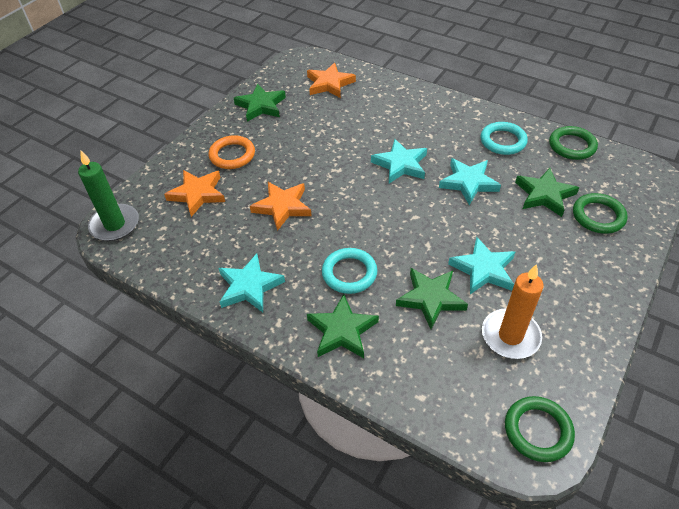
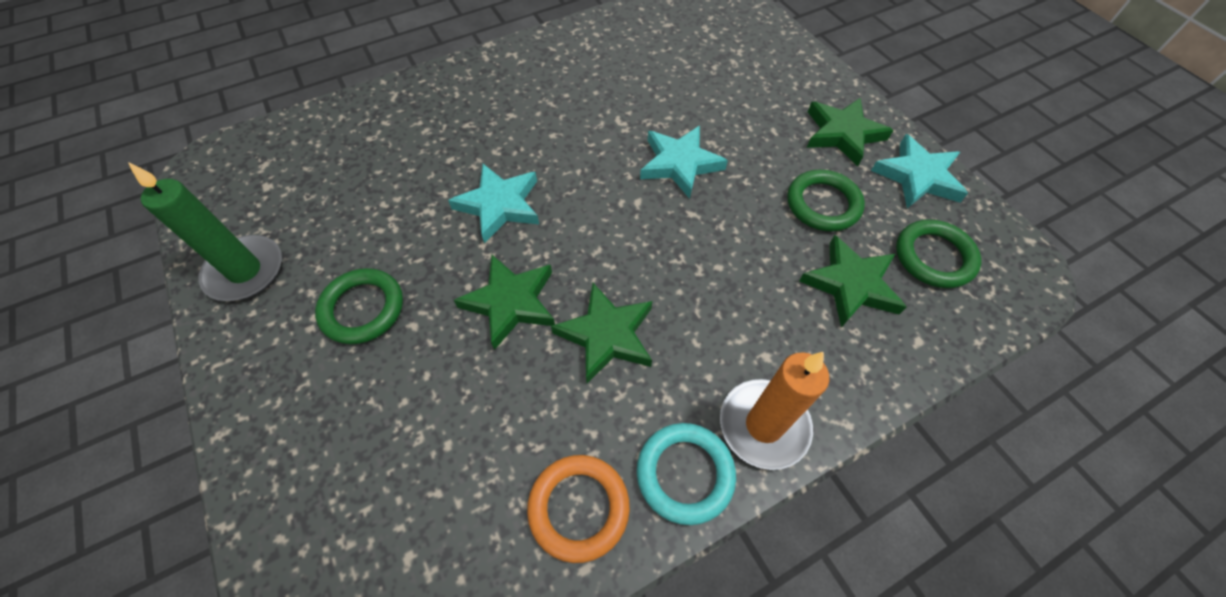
orange star: 3 -> 0
turquoise ring: 2 -> 1
turquoise star: 4 -> 3

